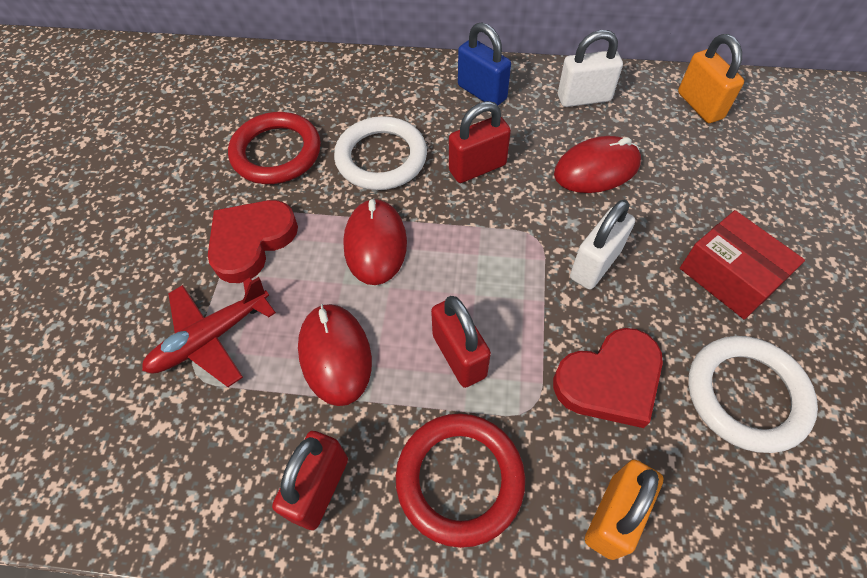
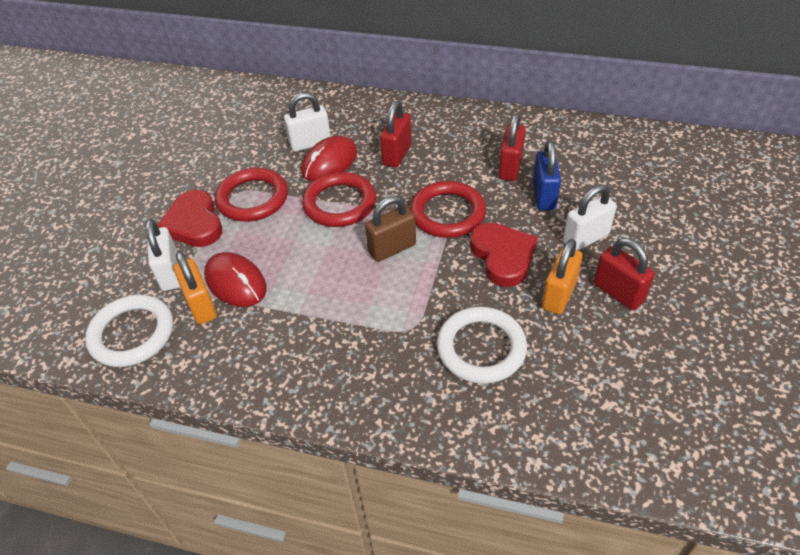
brown padlock: 0 -> 1
red box: 1 -> 0
red mouse: 3 -> 2
red plane: 1 -> 0
red ring: 2 -> 3
white padlock: 2 -> 3

